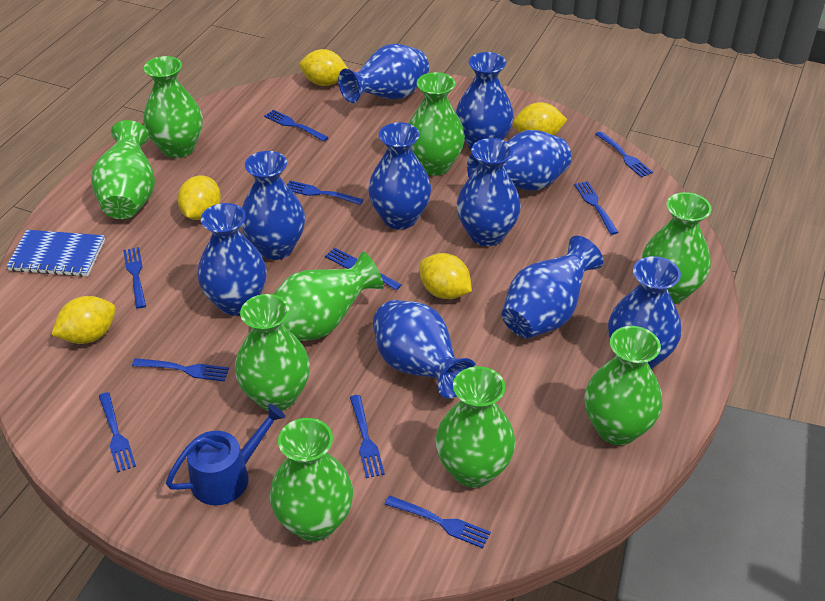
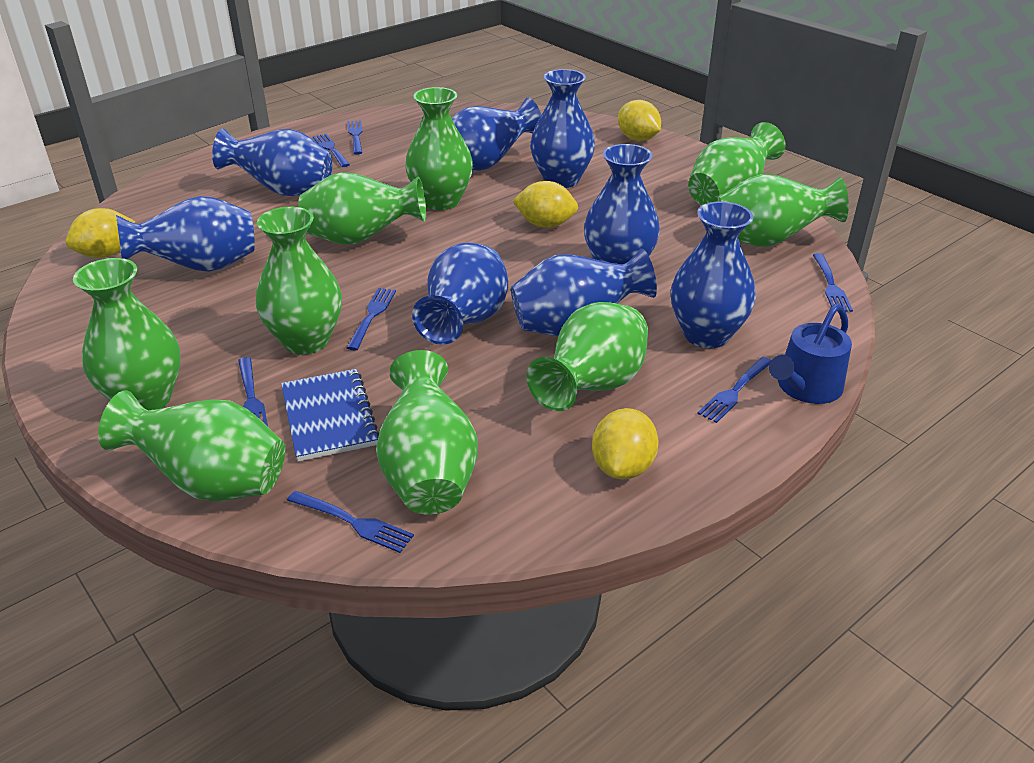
blue fork: 10 -> 7
blue vase: 10 -> 8
yellow lemon: 5 -> 4

